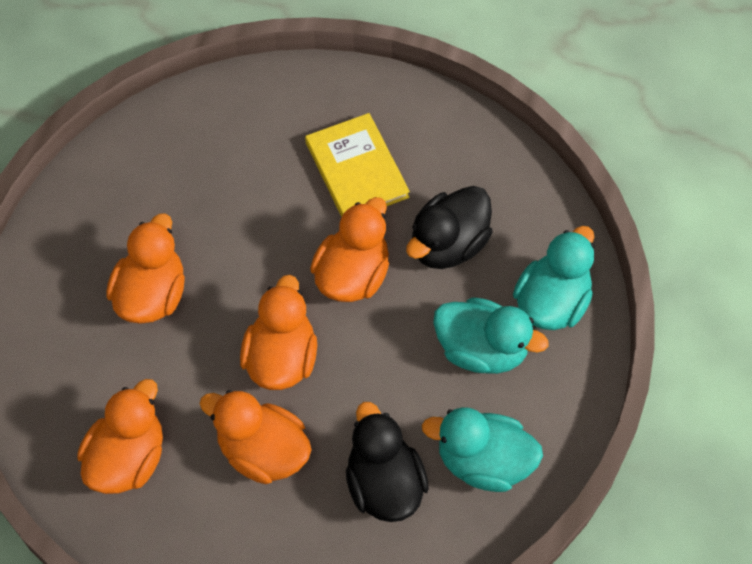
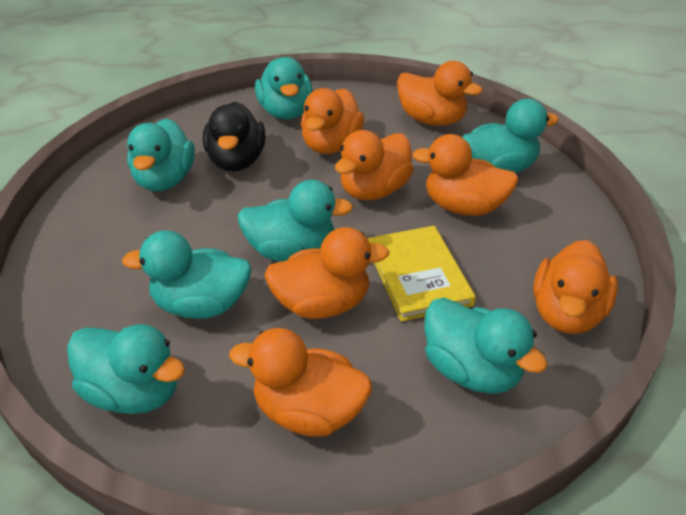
black duck: 2 -> 1
orange duck: 5 -> 7
turquoise duck: 3 -> 7

